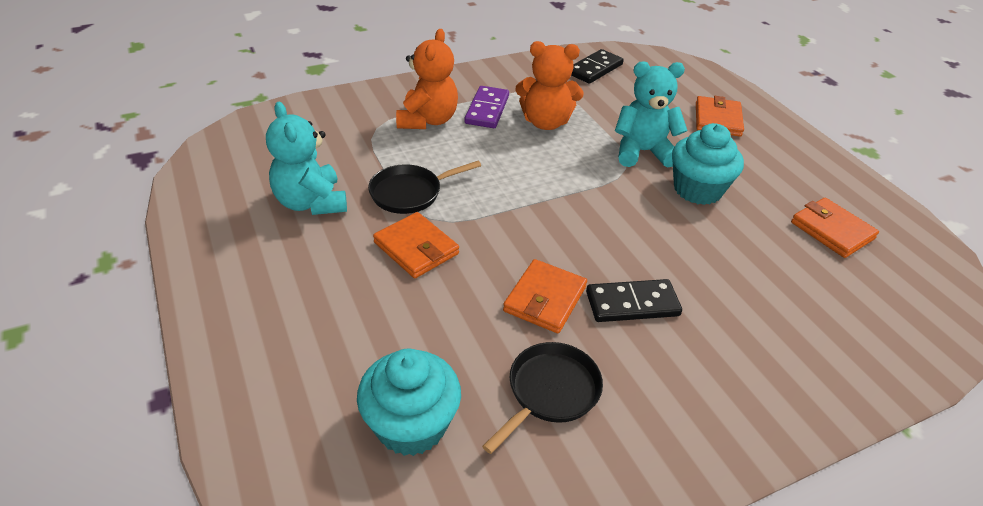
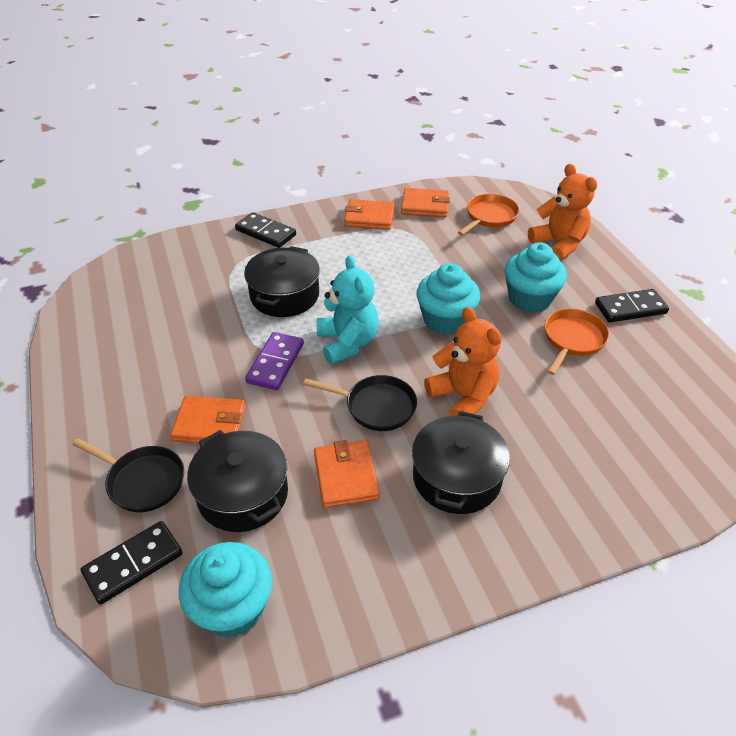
black domino: 2 -> 3
black pot: 0 -> 3
orange pan: 0 -> 2
turquoise cupcake: 2 -> 3
turquoise teddy bear: 2 -> 1

